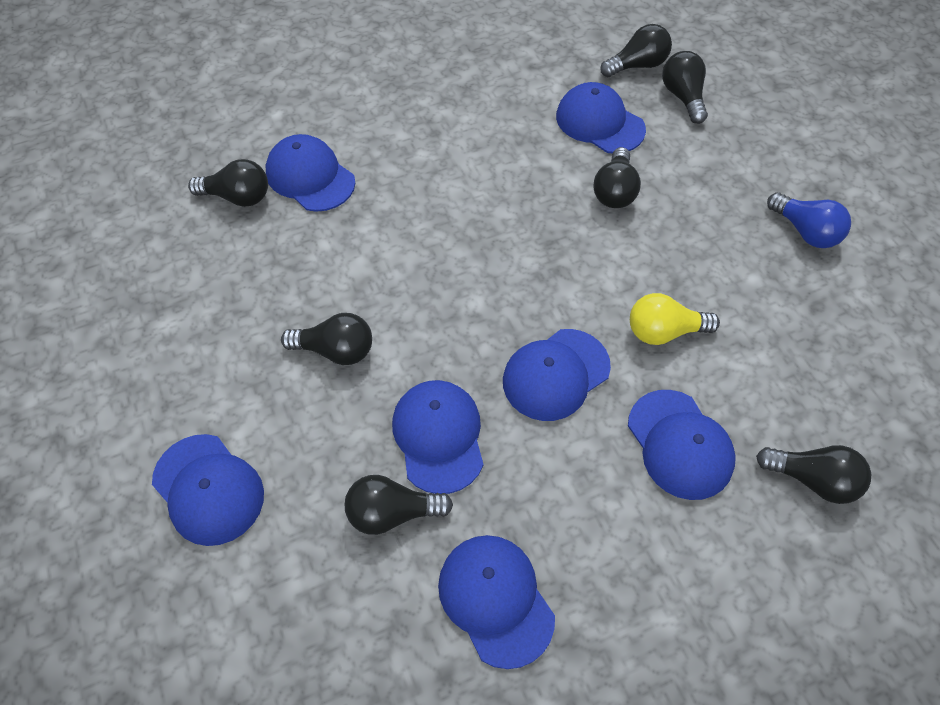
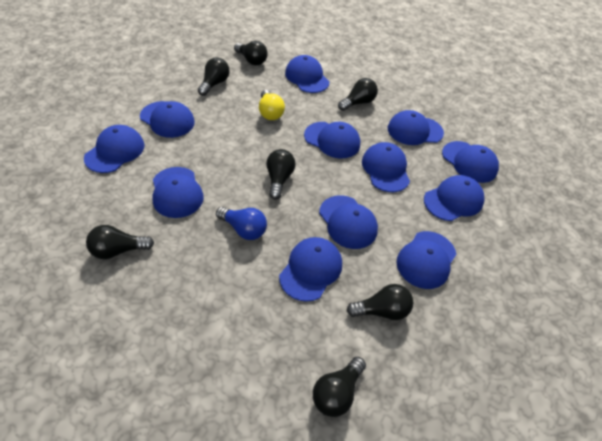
blue cap: 7 -> 12

